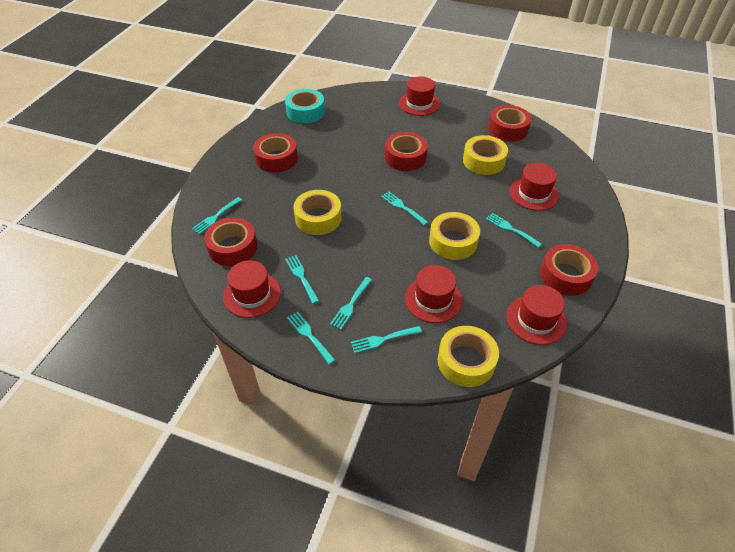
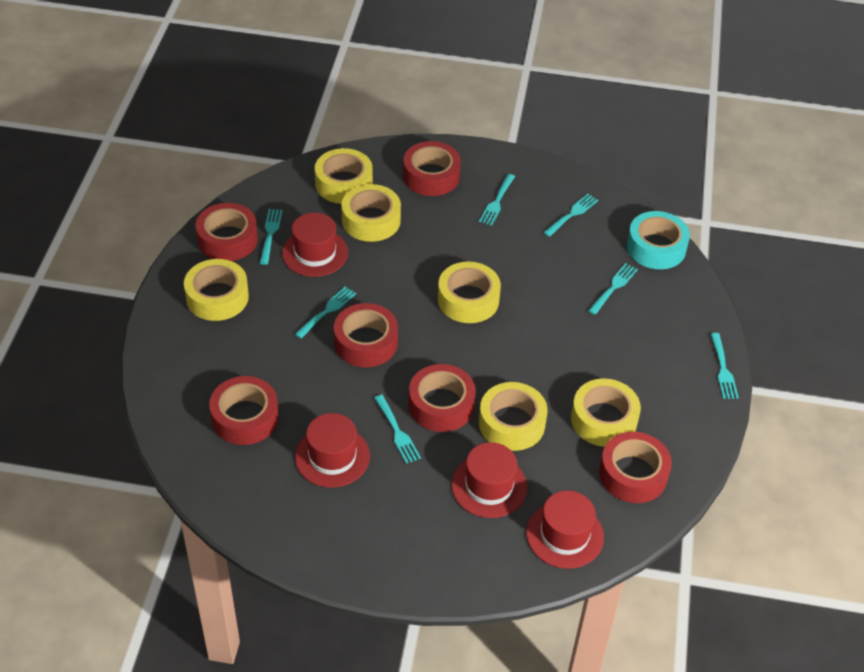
red hat: 5 -> 4
red tape: 5 -> 6
yellow tape: 4 -> 6

